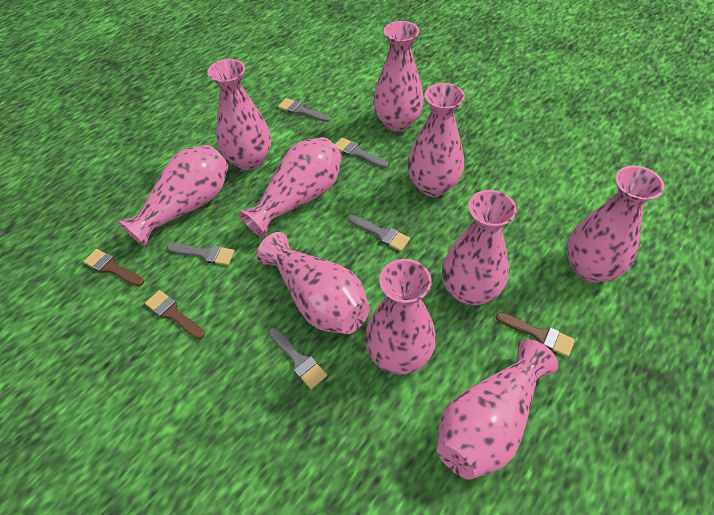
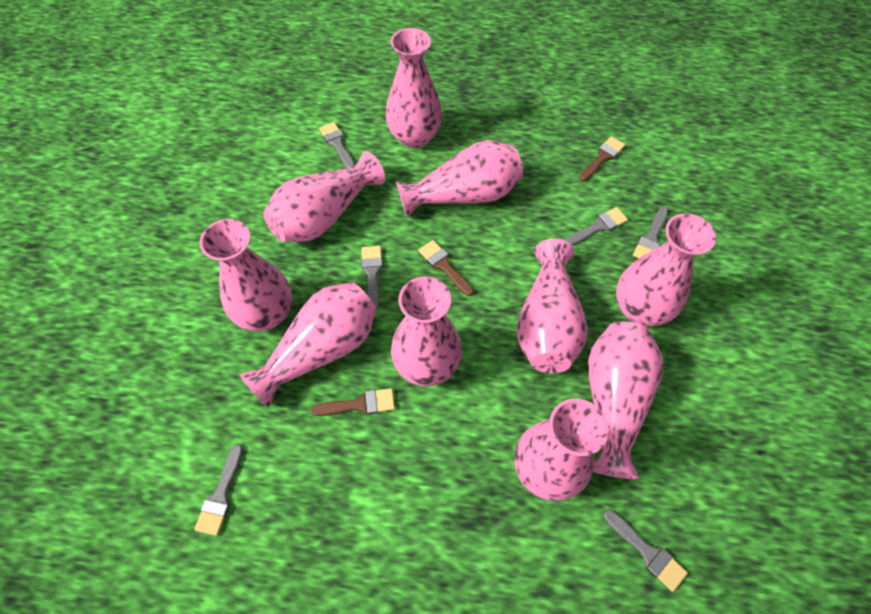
grey brush: 5 -> 6

